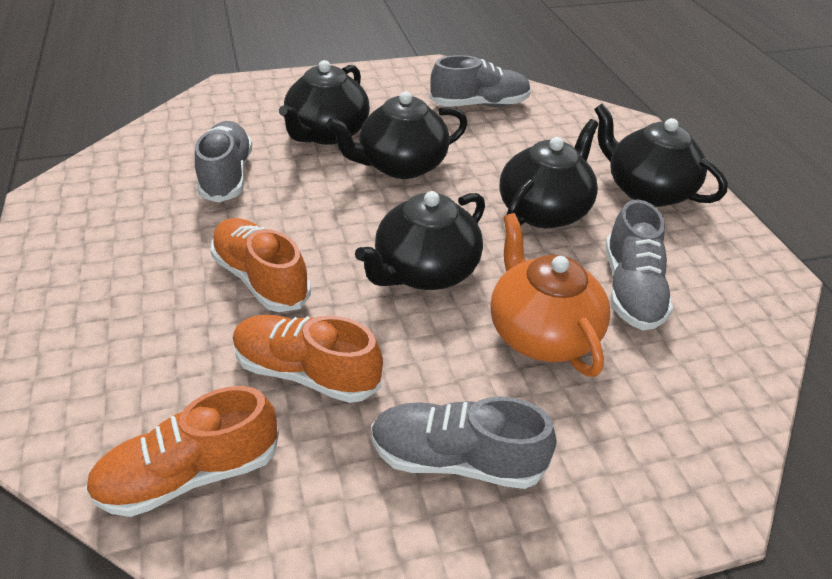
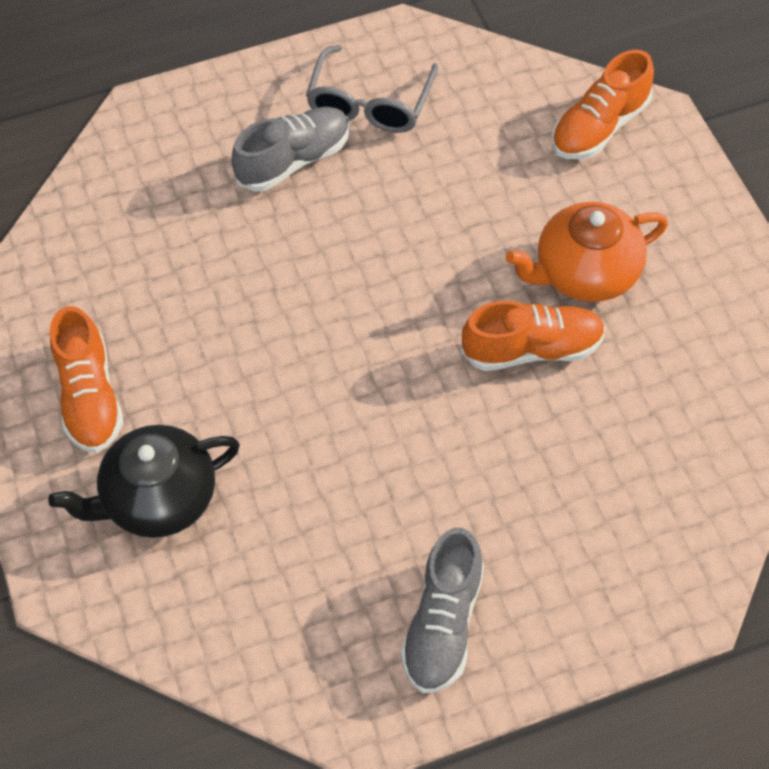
black teapot: 5 -> 1
grey glasses: 0 -> 1
grey shoe: 4 -> 2

